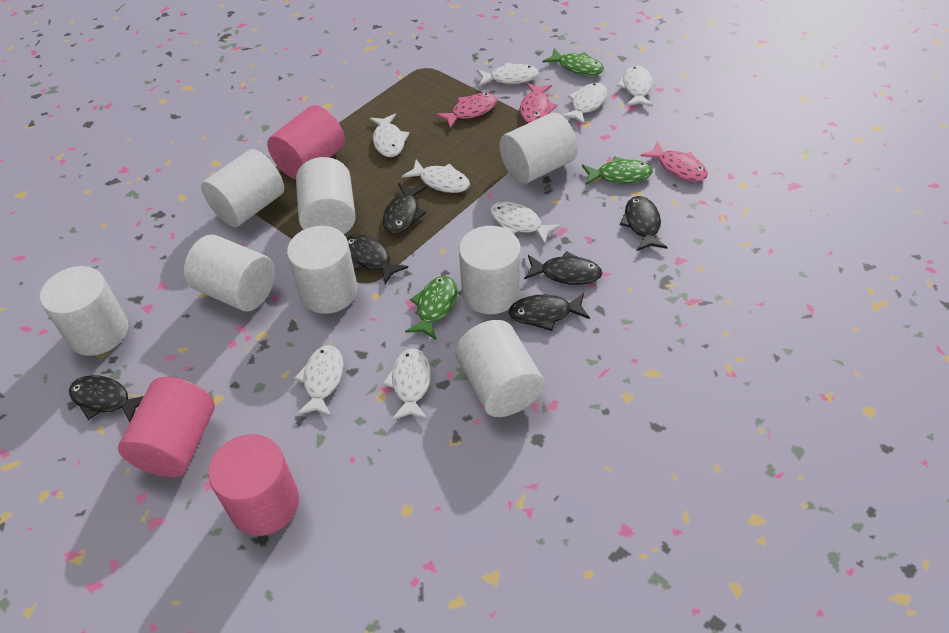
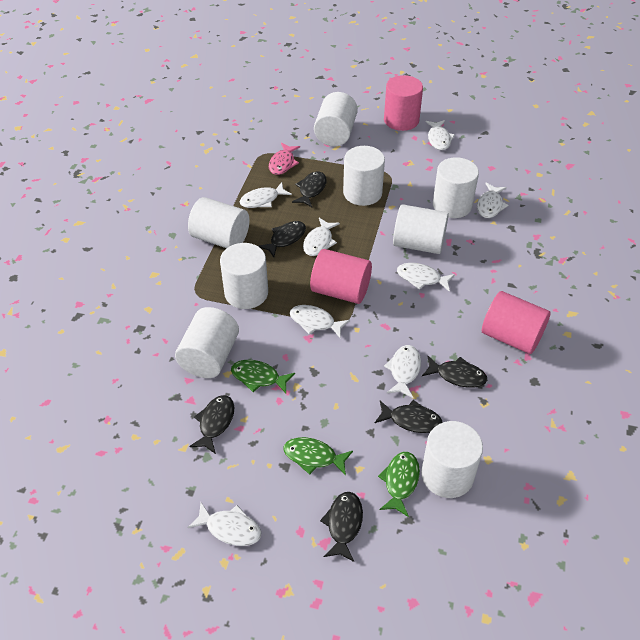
pink fish: 3 -> 1

